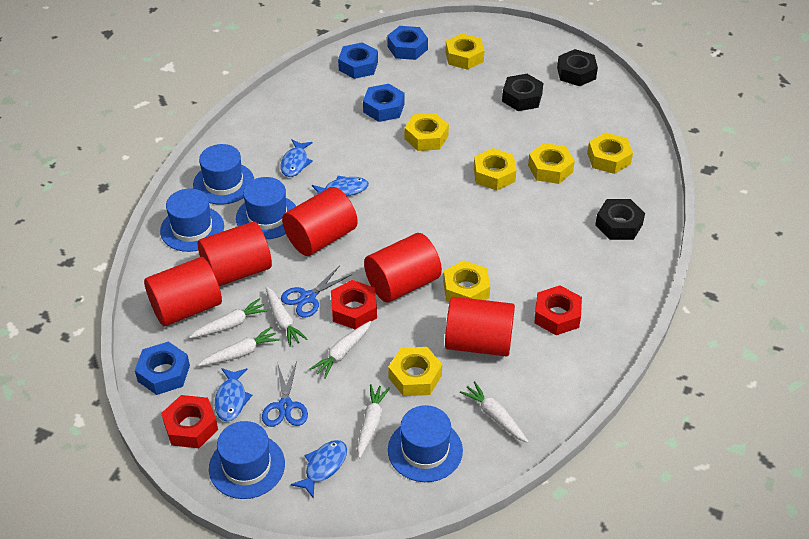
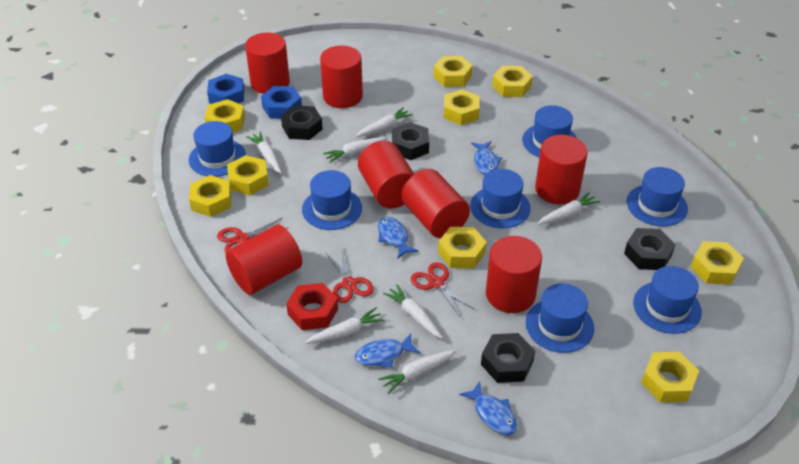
black nut: 3 -> 4
blue hat: 5 -> 7
blue nut: 4 -> 2
blue scissors: 2 -> 0
red cylinder: 5 -> 7
red nut: 3 -> 1
red scissors: 0 -> 3
white carrot: 6 -> 7
yellow nut: 7 -> 9

